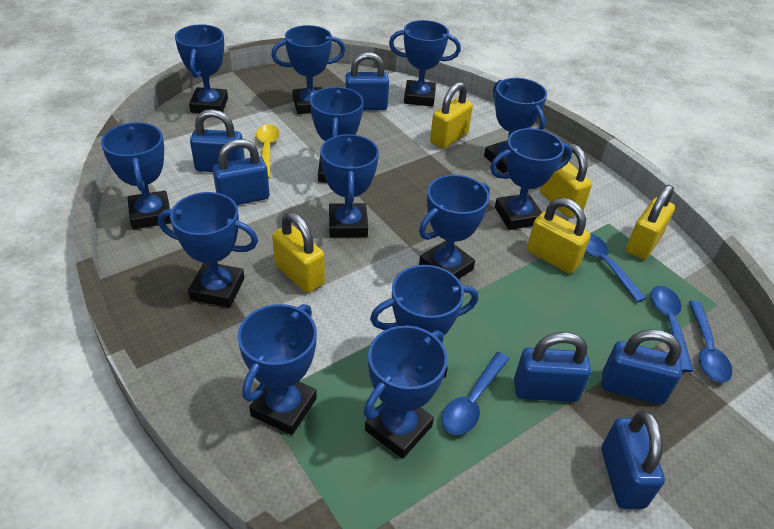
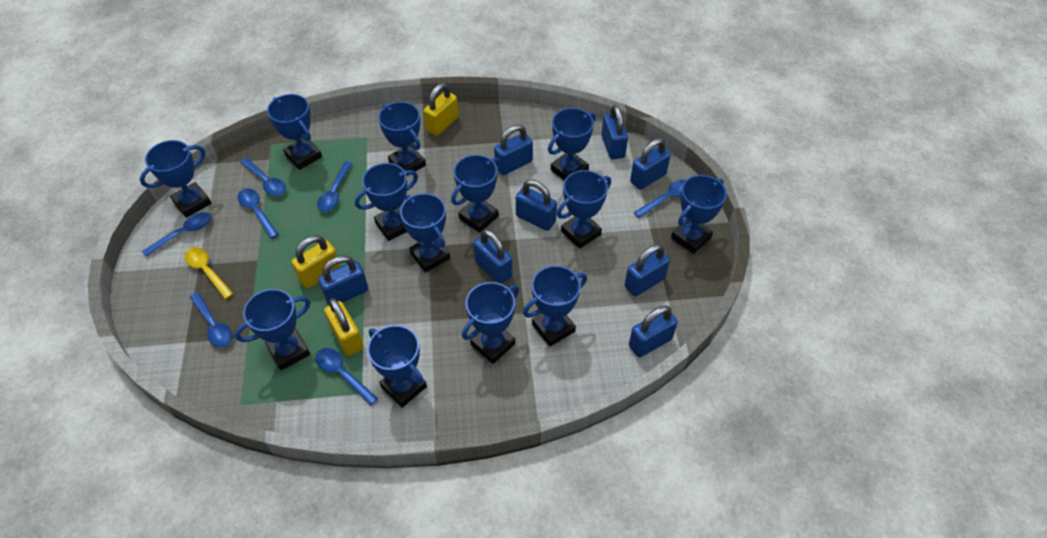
blue padlock: 6 -> 8
blue spoon: 4 -> 7
yellow padlock: 5 -> 3

